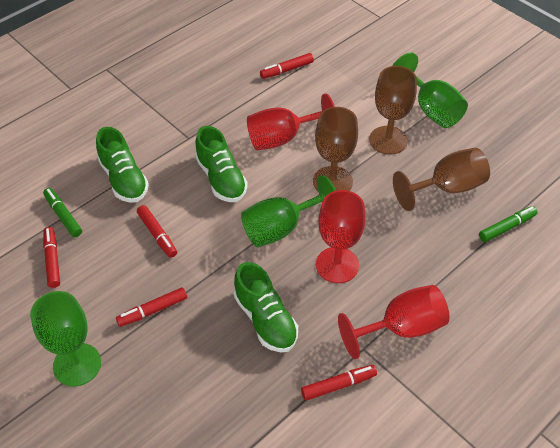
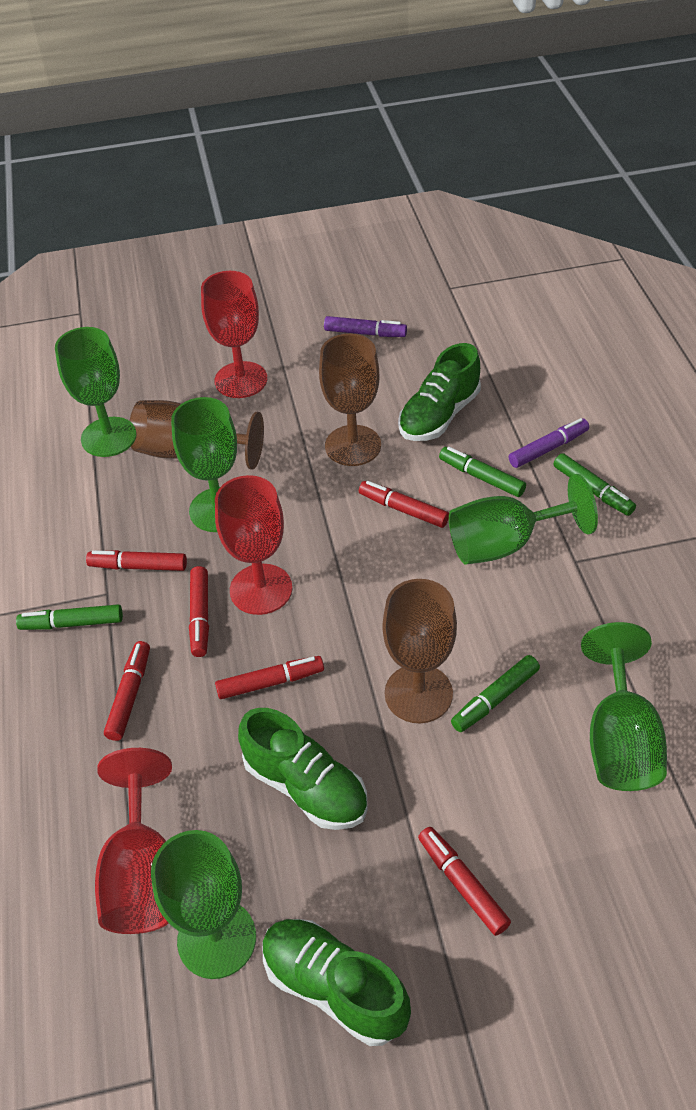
green goblet: 3 -> 5
green marker: 2 -> 4
purple marker: 0 -> 2
red marker: 5 -> 6

